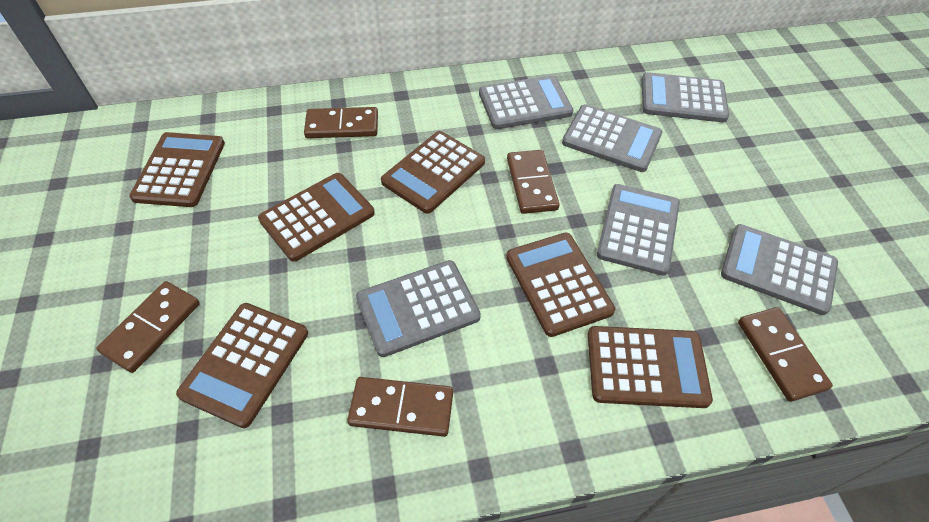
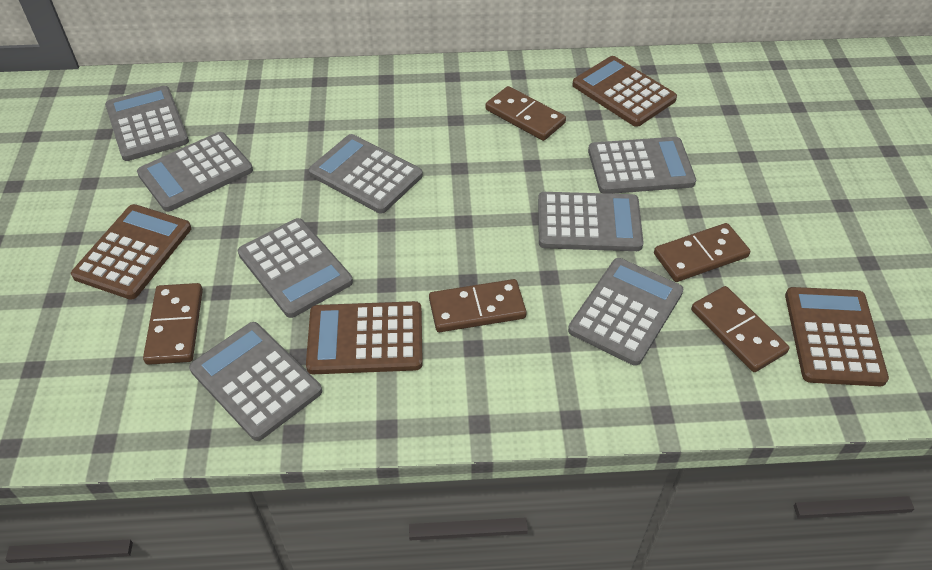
brown calculator: 6 -> 4
grey calculator: 6 -> 8

